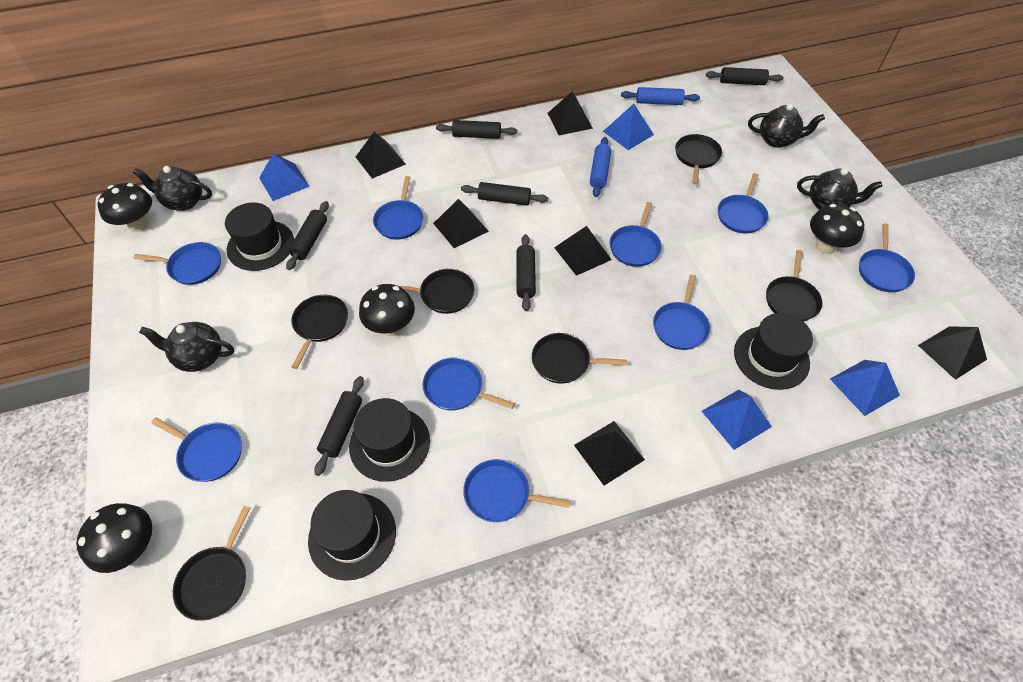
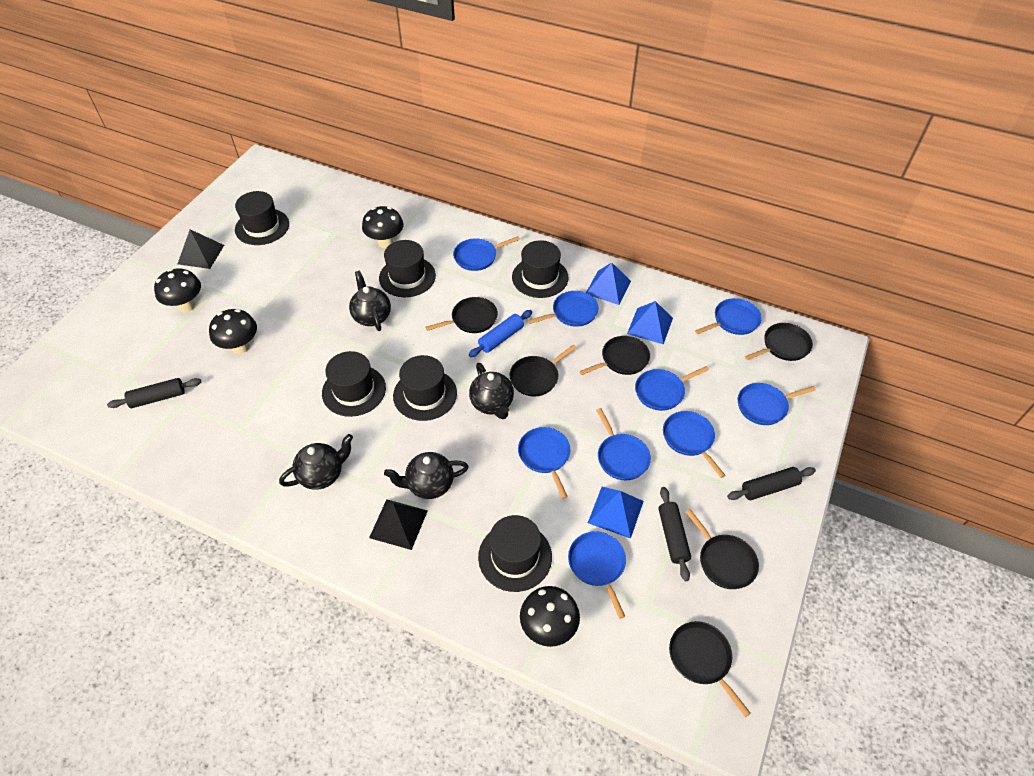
black hat: 4 -> 6
black pyramid: 6 -> 2
black rolling pin: 6 -> 3
blue pyramid: 4 -> 3
blue rolling pin: 2 -> 1

